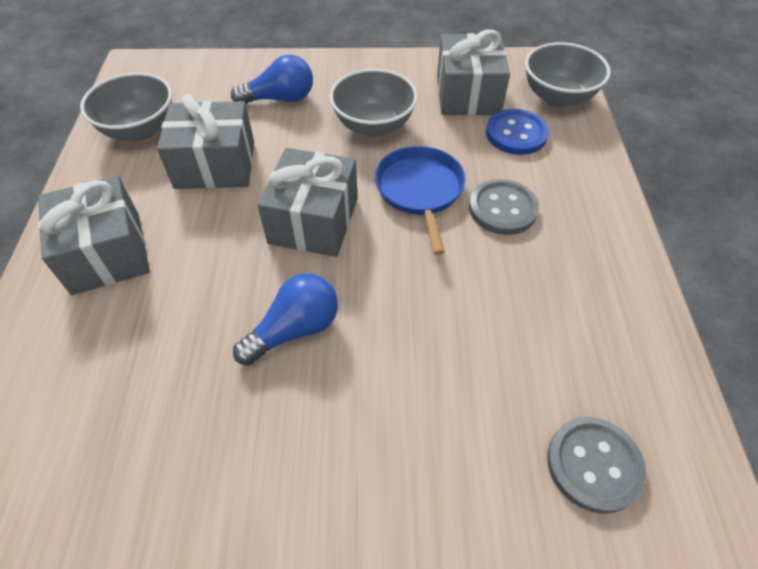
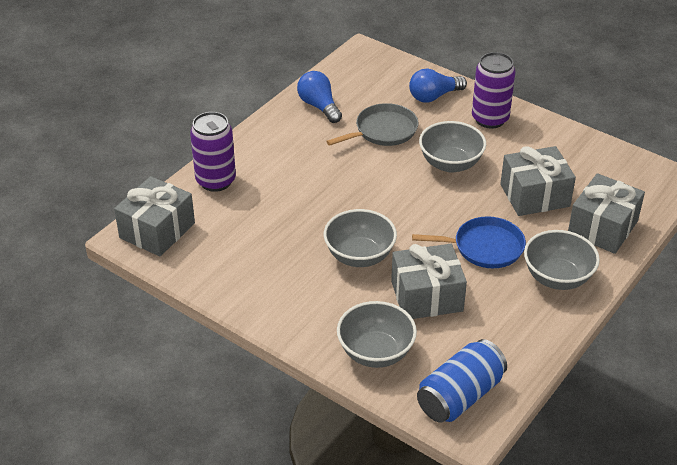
blue button: 1 -> 0
blue can: 0 -> 1
grey bowl: 3 -> 4
grey button: 2 -> 0
grey pan: 0 -> 1
purple can: 0 -> 2

